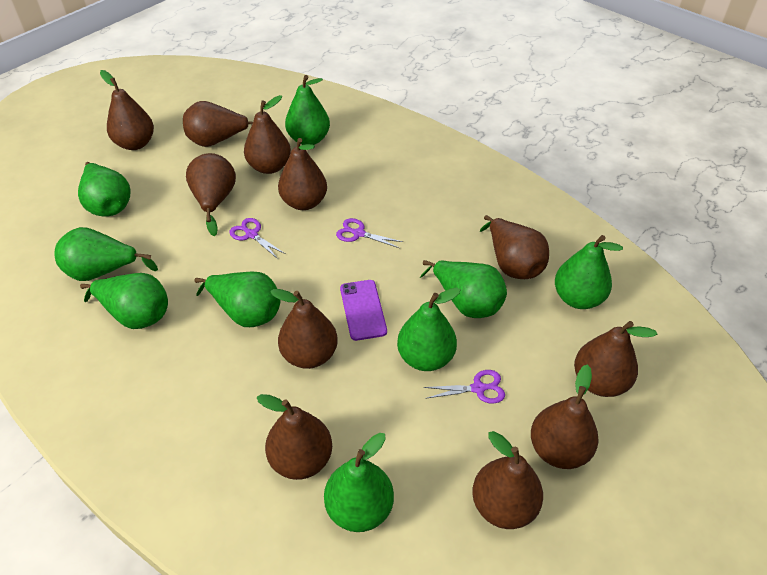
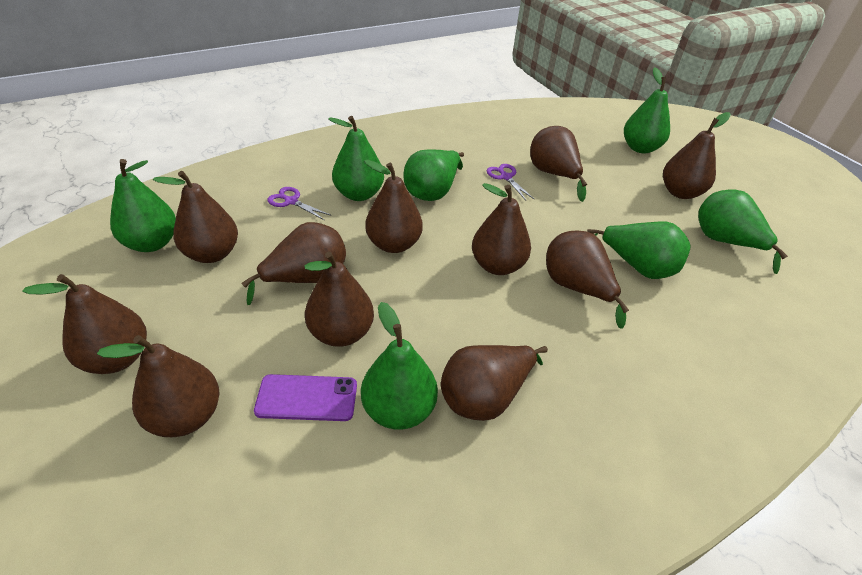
green pear: 9 -> 7
purple scissors: 3 -> 2

